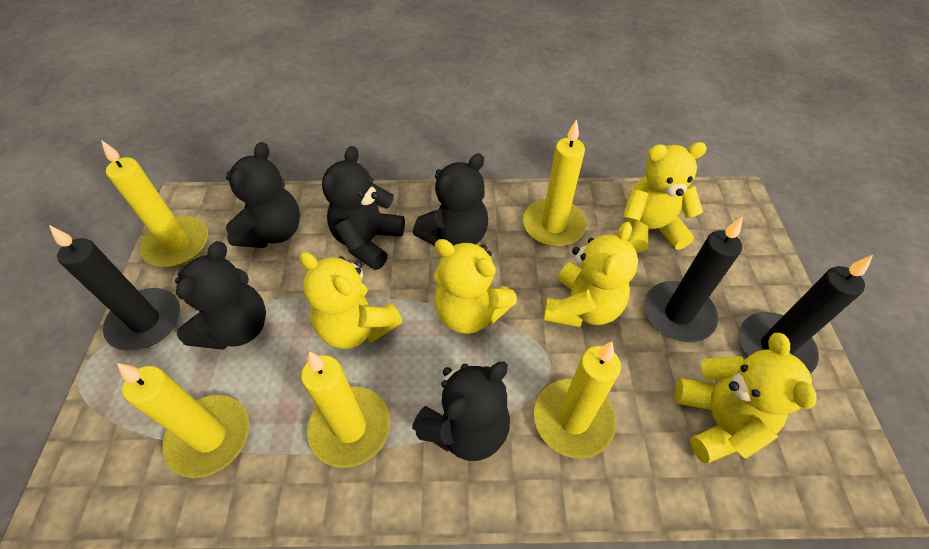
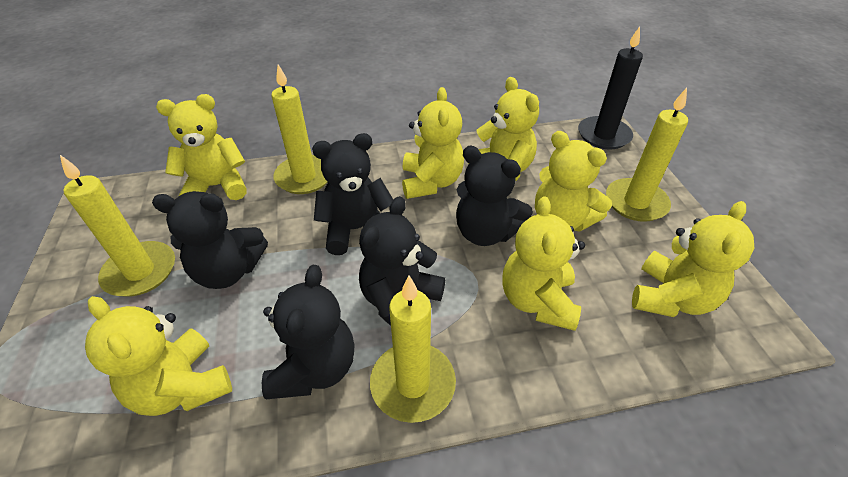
black candle: 3 -> 1
yellow candle: 5 -> 4
yellow teddy bear: 5 -> 7

